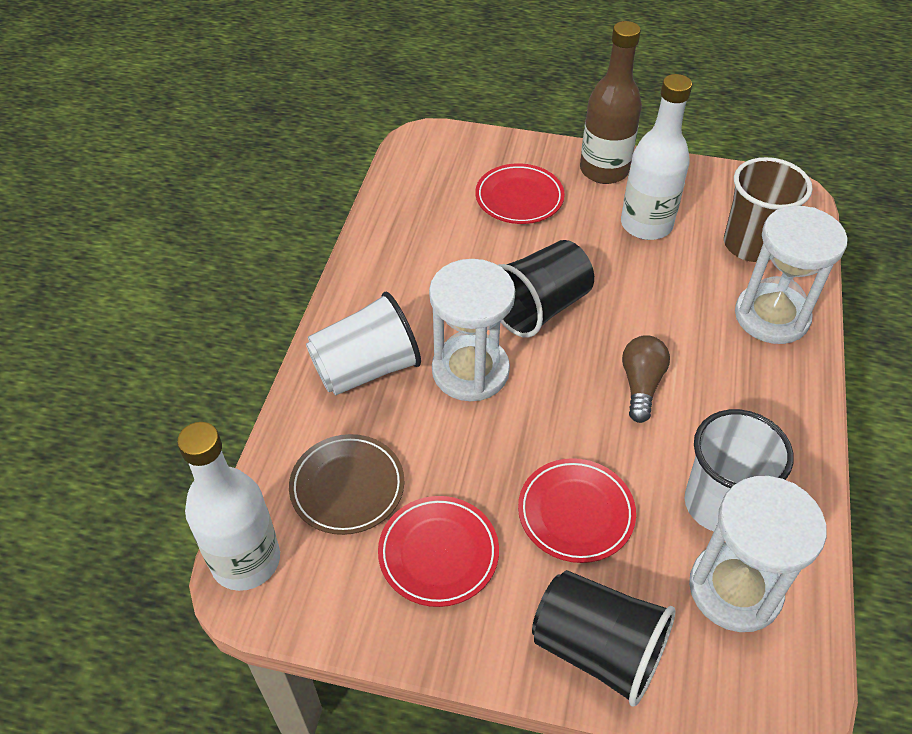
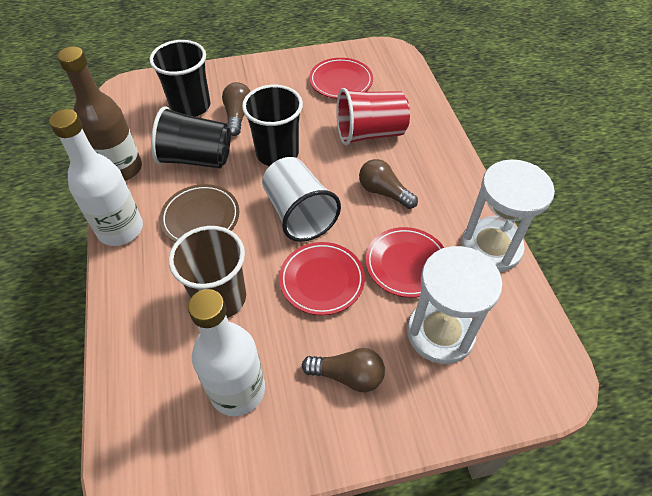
black cup: 2 -> 3
brown light bulb: 1 -> 3
red cup: 0 -> 1
white cup: 2 -> 1
white hourglass: 3 -> 2

